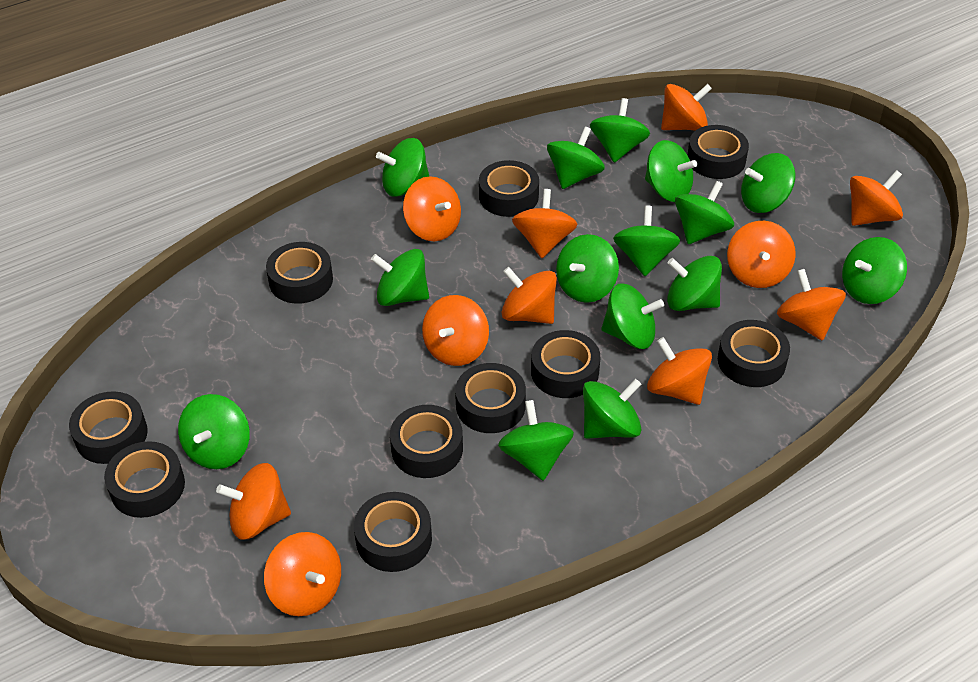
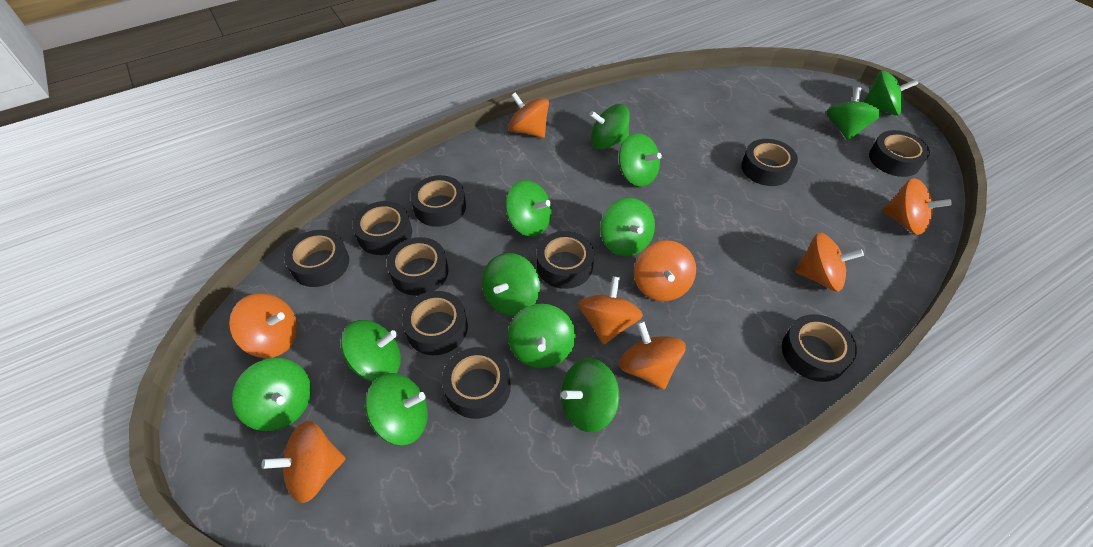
green spinning top: 15 -> 12
orange spinning top: 11 -> 8

